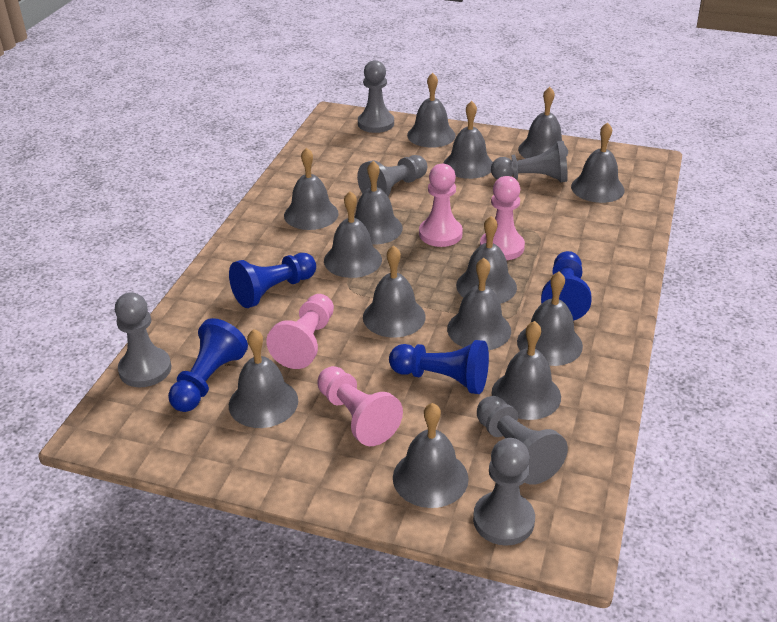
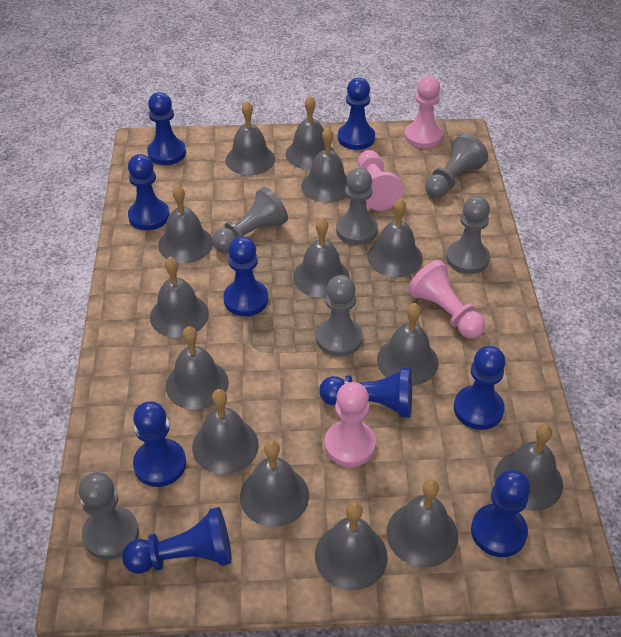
blue pawn: 4 -> 9

